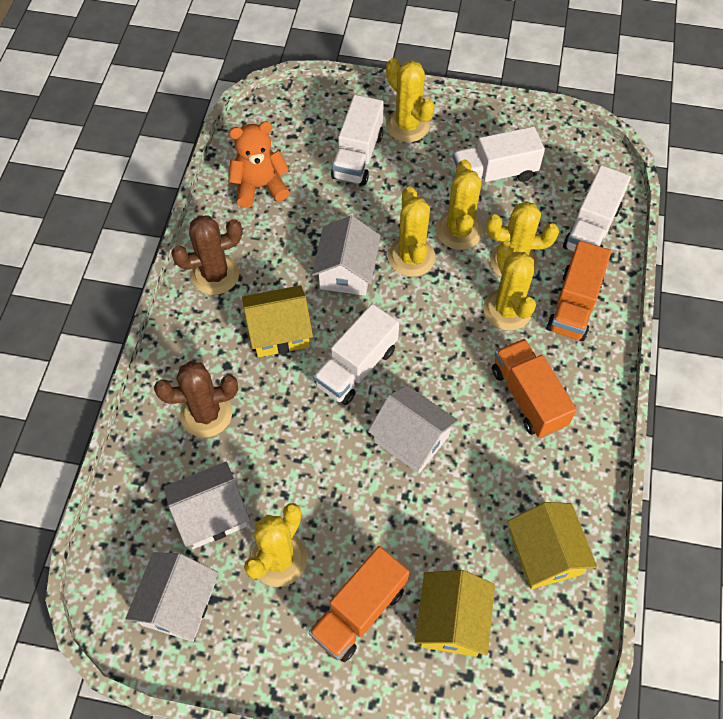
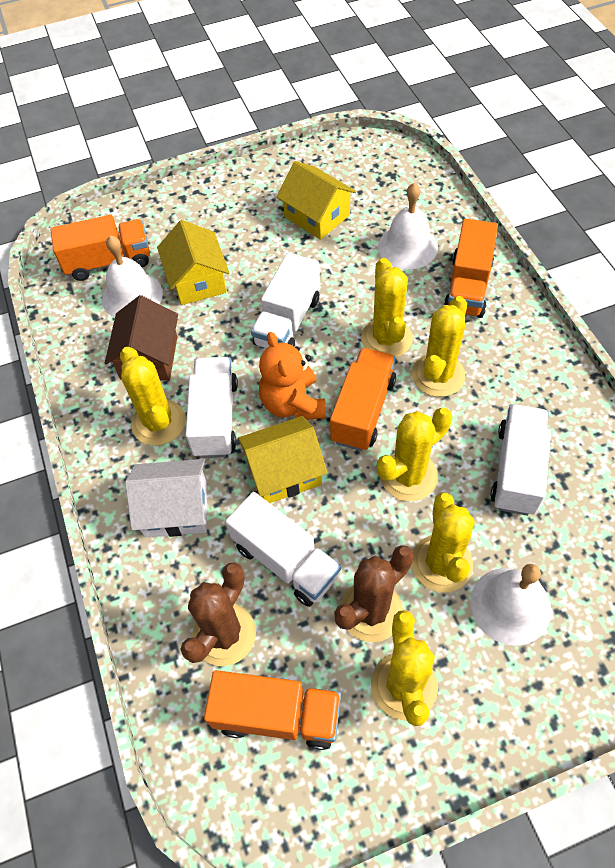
brown house: 0 -> 1
orange truck: 3 -> 4
white bell: 0 -> 3
white house: 4 -> 1

